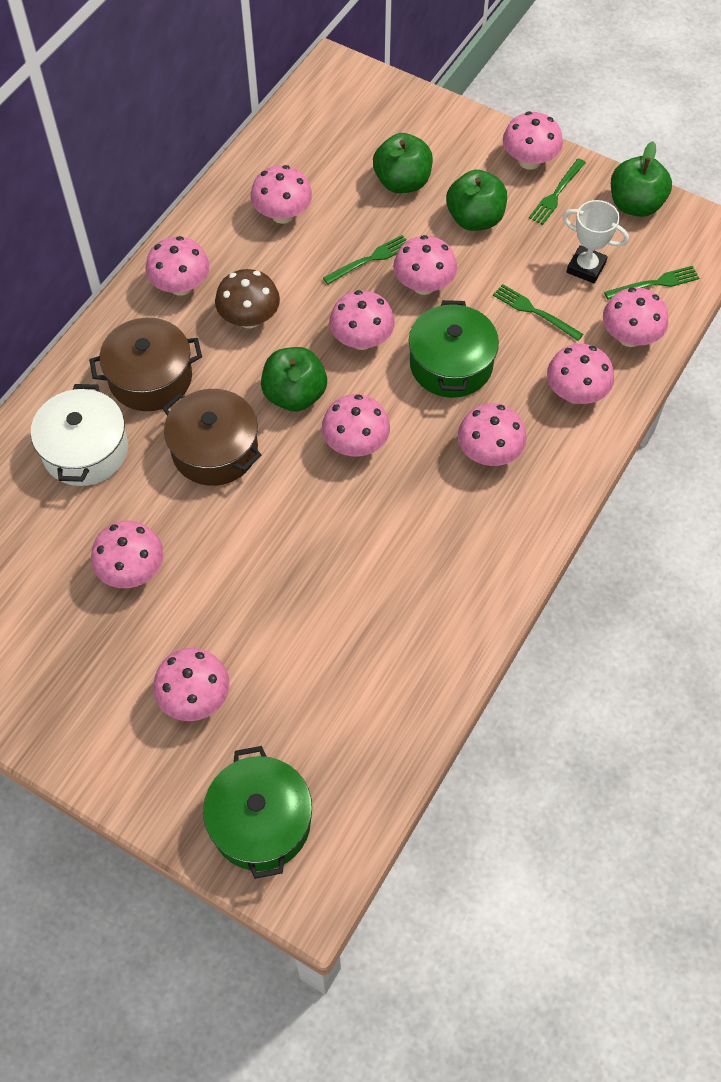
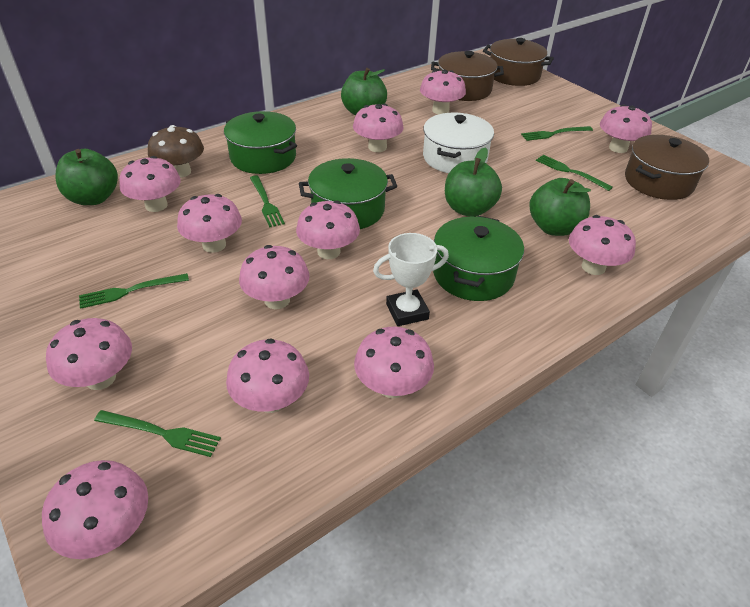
brown pot: 2 -> 3
green fork: 4 -> 5
green pot: 2 -> 3
pink mushroom: 11 -> 12

